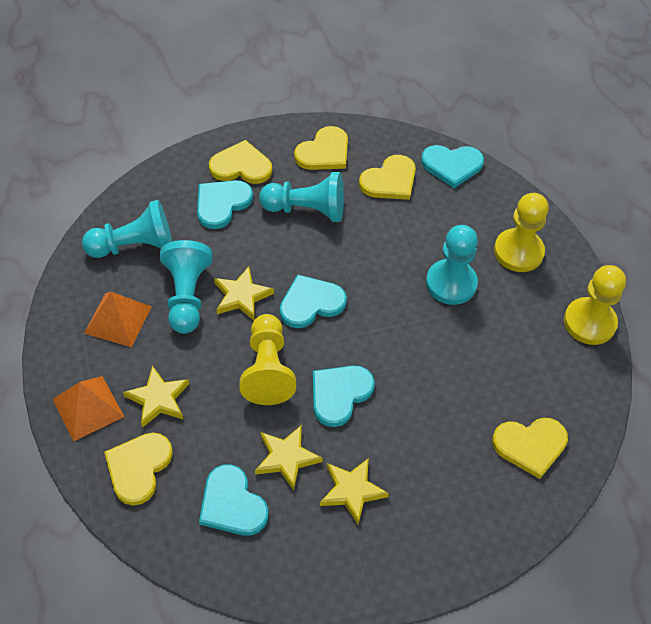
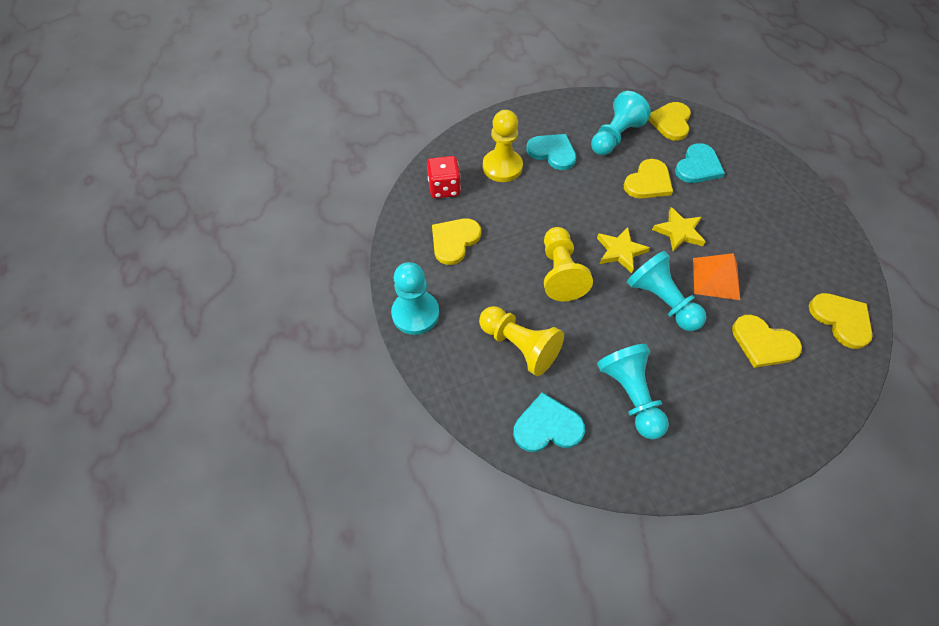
orange pyramid: 2 -> 1
red dice: 0 -> 1
turquoise heart: 5 -> 3
yellow star: 4 -> 2

